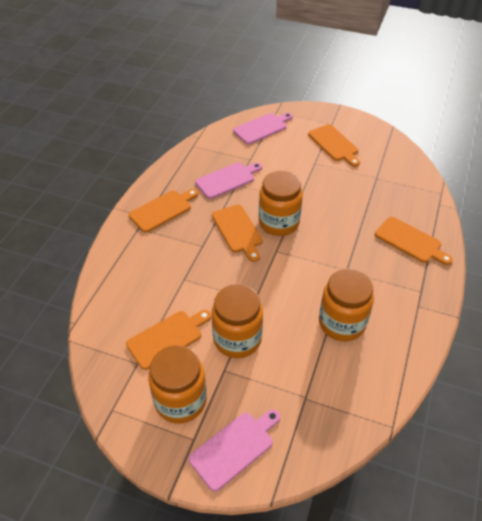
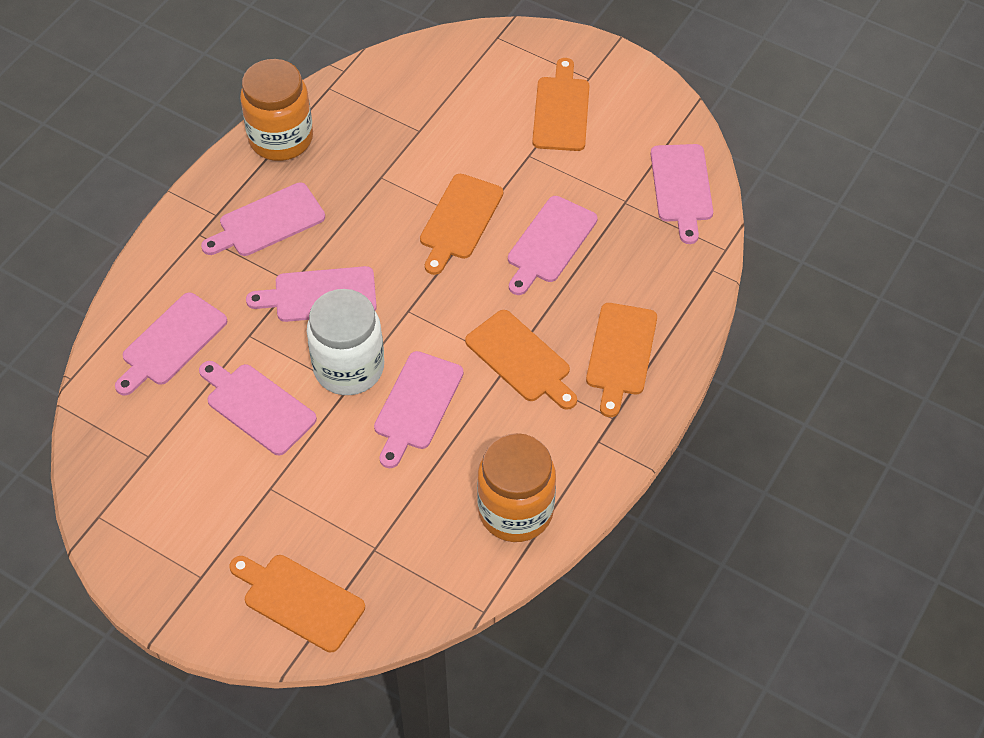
orange jar: 4 -> 2
pink cutting board: 3 -> 7
white jar: 0 -> 1

